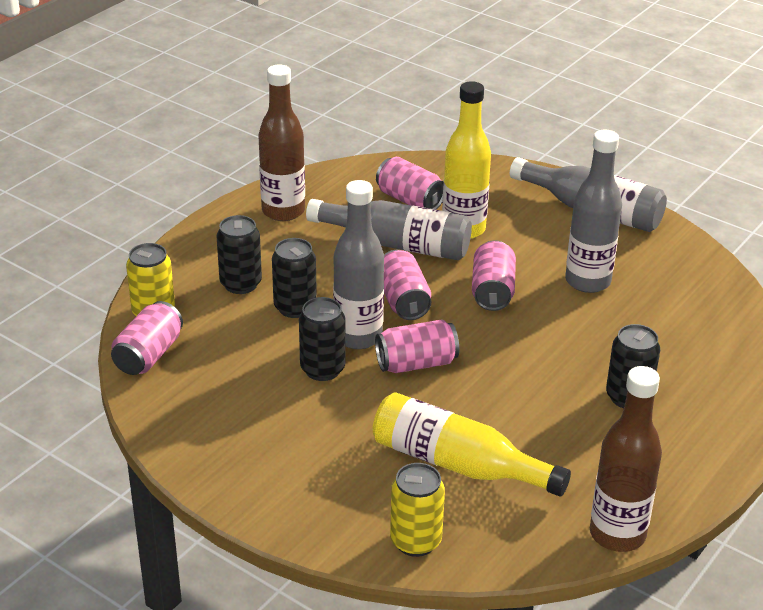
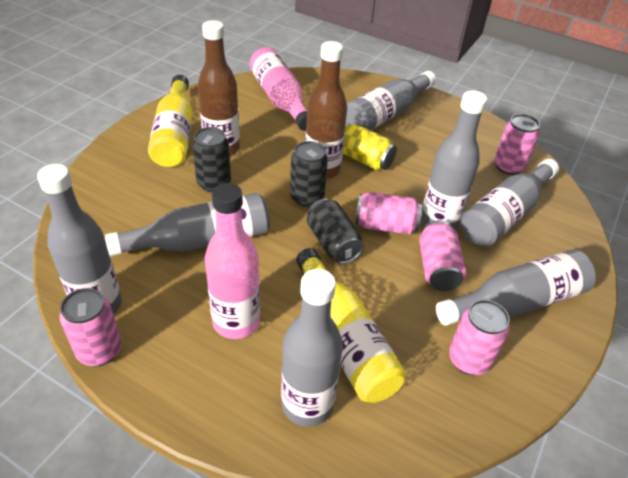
black can: 4 -> 3
grey bottle: 4 -> 7
pink bottle: 0 -> 2
yellow can: 2 -> 1

